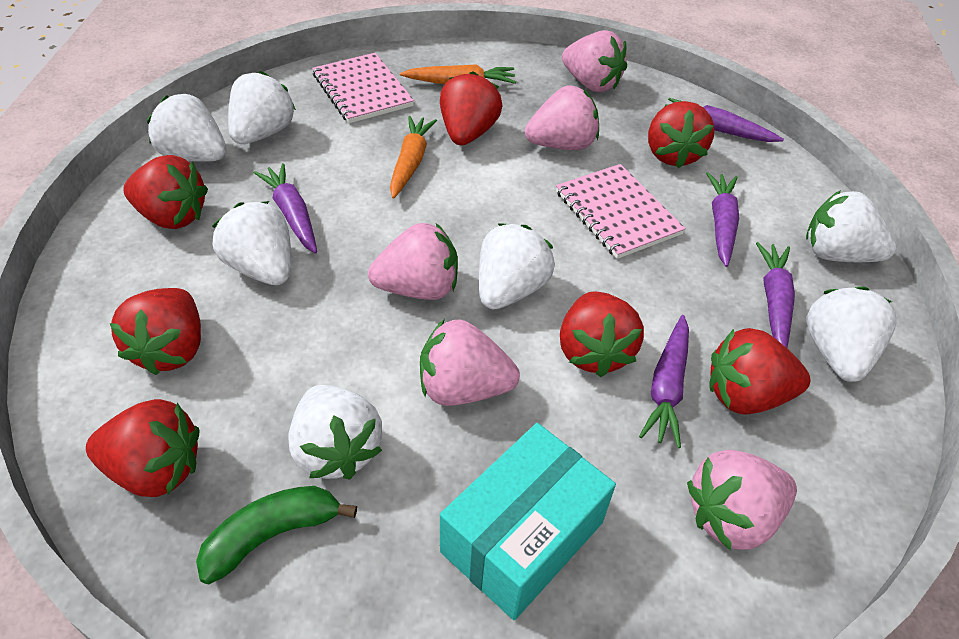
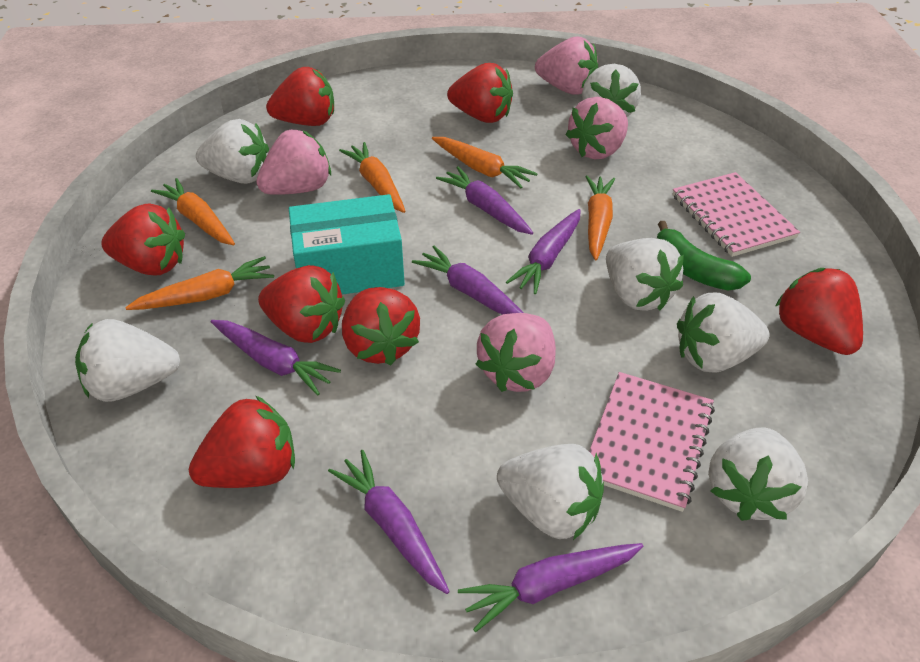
orange carrot: 2 -> 5
pink strawberry: 5 -> 4
purple carrot: 5 -> 6

